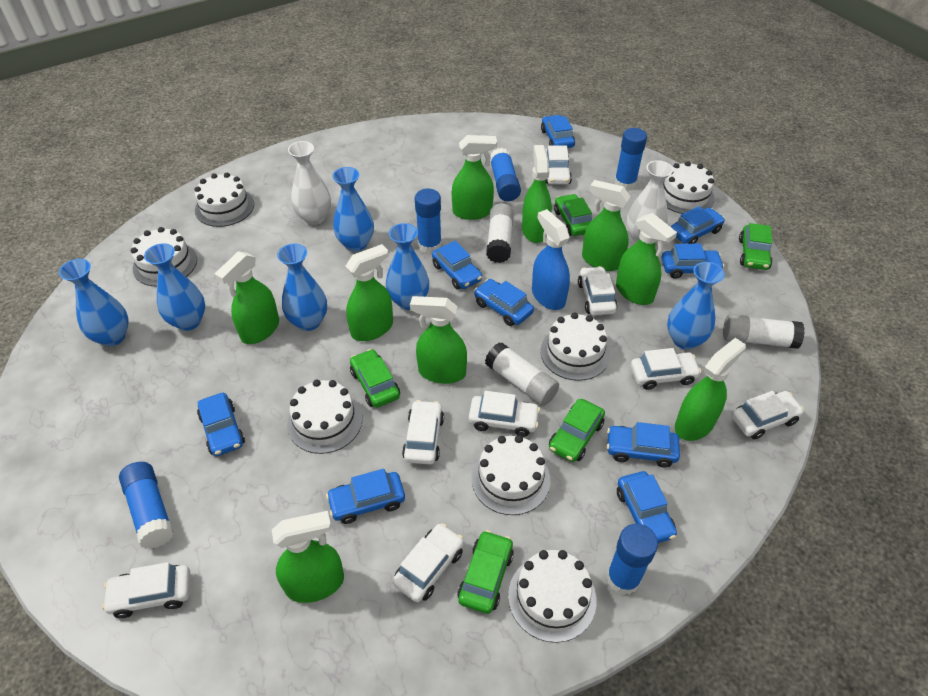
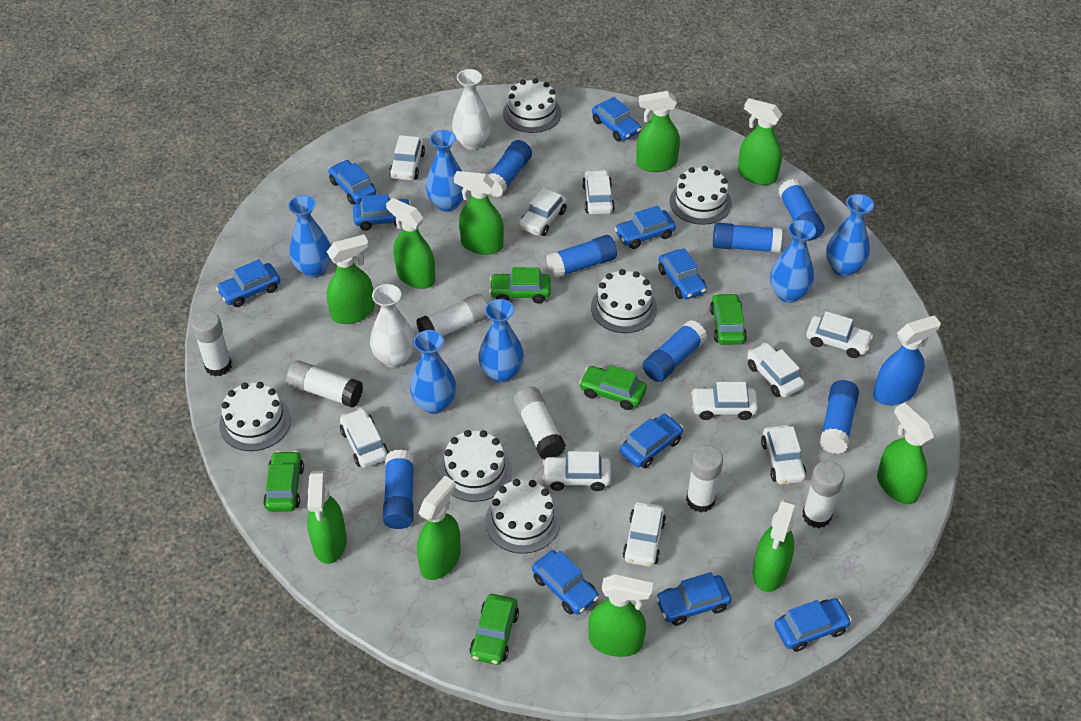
blue car: 9 -> 10
blue glue stick: 5 -> 7
green spray bottle: 9 -> 10
white cake: 7 -> 6
white car: 8 -> 10
white glue stick: 3 -> 6

